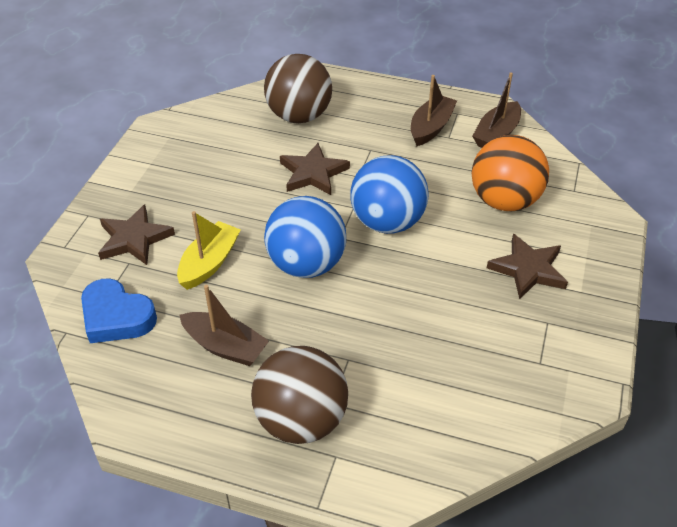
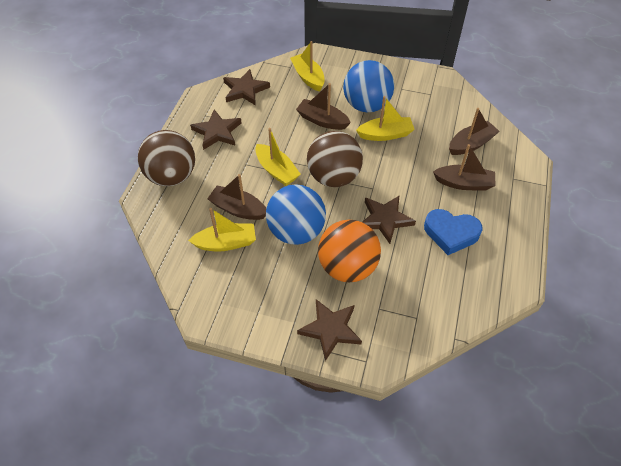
brown boat: 3 -> 4
brown star: 3 -> 4
yellow boat: 1 -> 4

